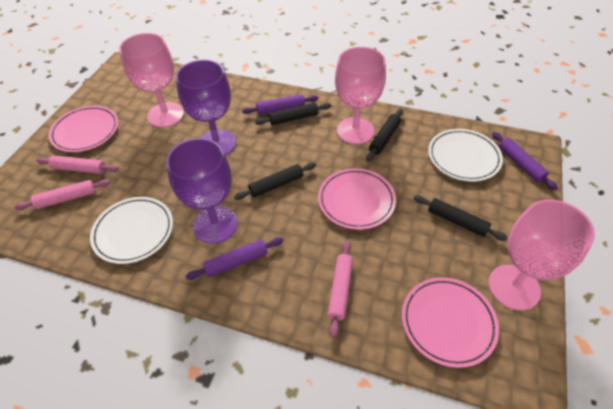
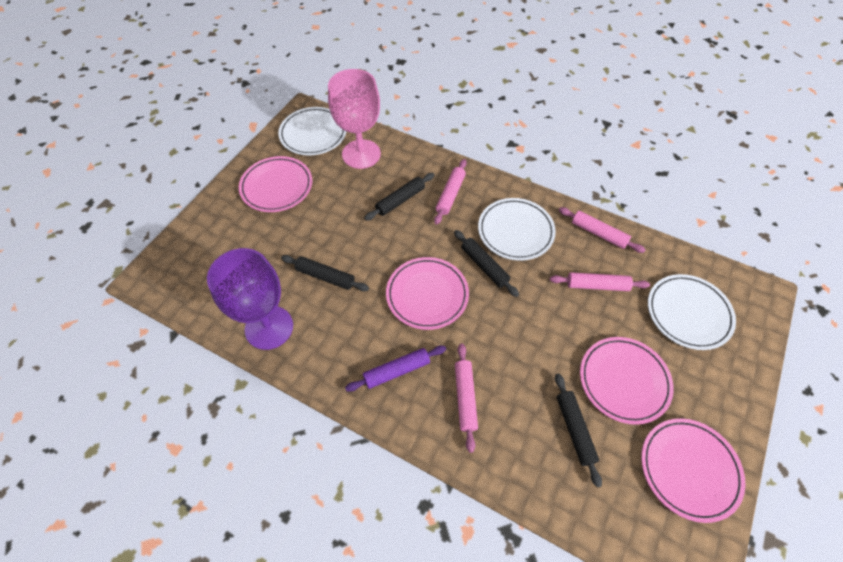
pink goblet: 3 -> 1
pink plate: 3 -> 4
pink rolling pin: 3 -> 4
purple goblet: 2 -> 1
purple rolling pin: 3 -> 1
white plate: 2 -> 3

